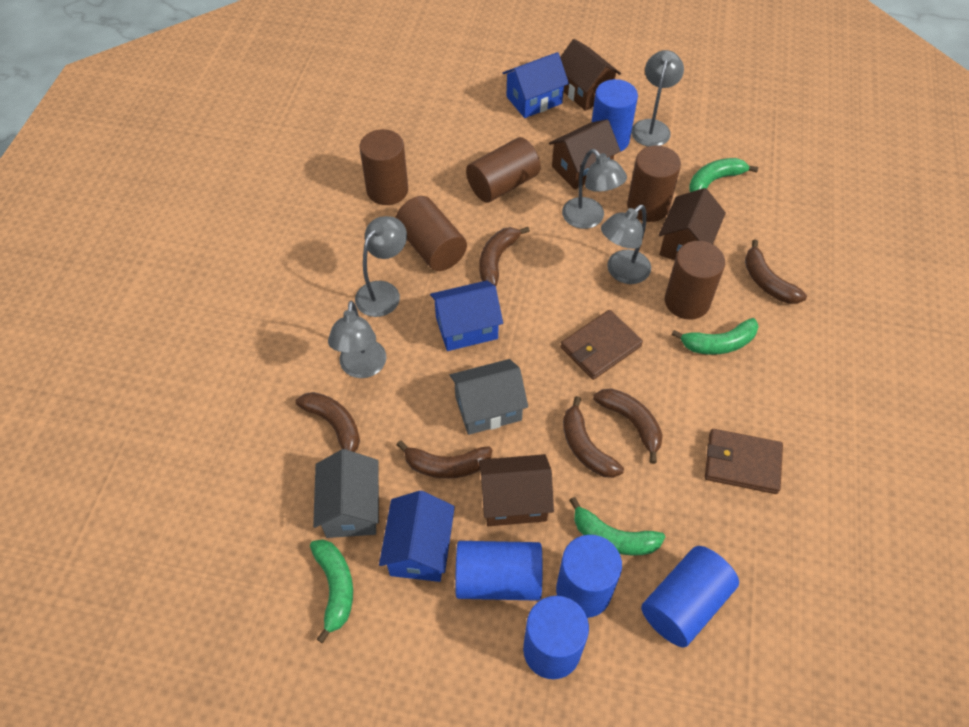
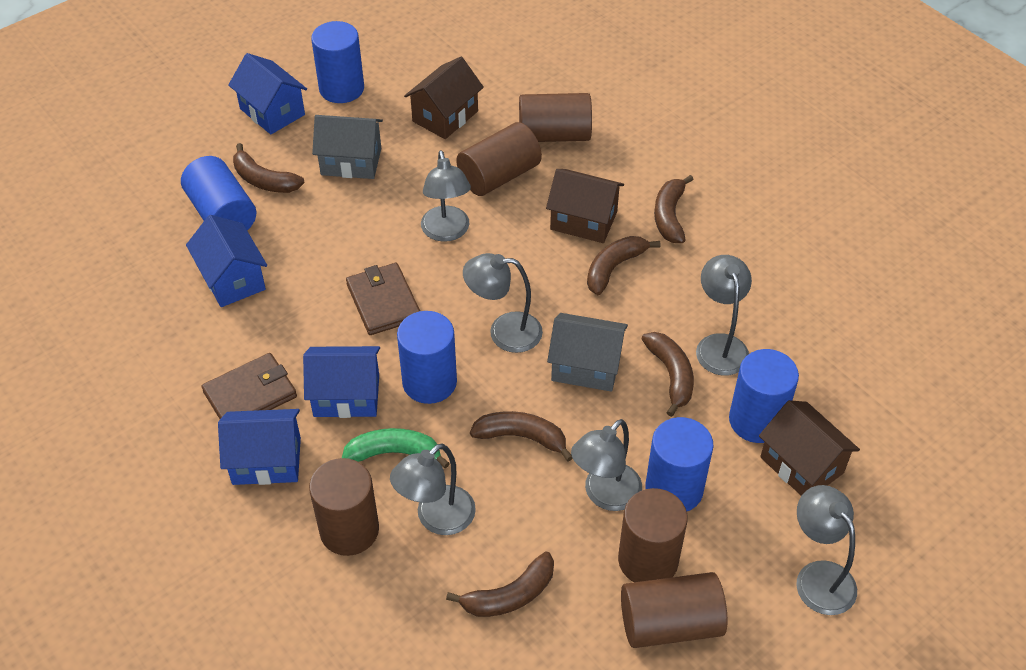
blue house: 3 -> 4
brown house: 4 -> 3
green banana: 4 -> 1
grey lamp: 5 -> 6

